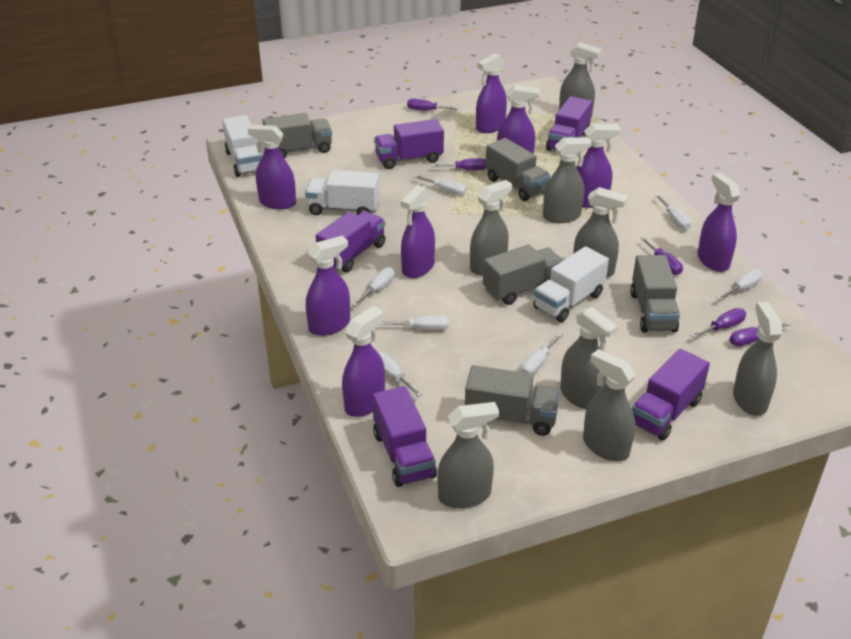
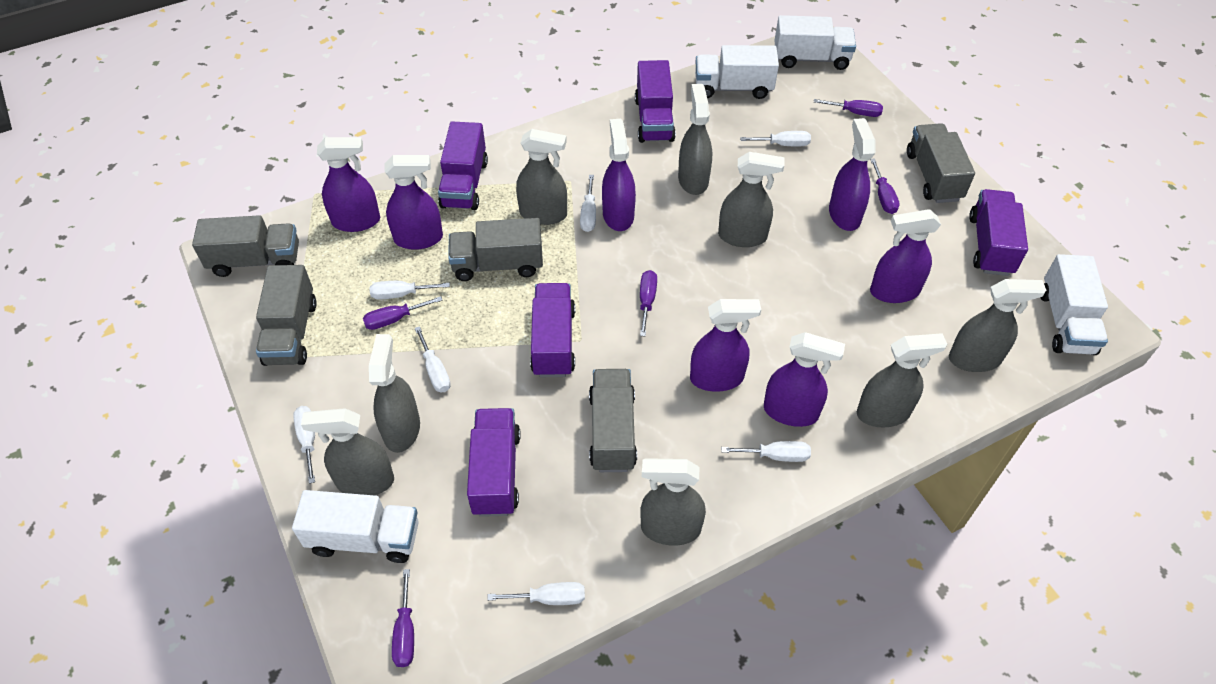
purple spray bottle: 8 -> 7
white truck: 3 -> 4

